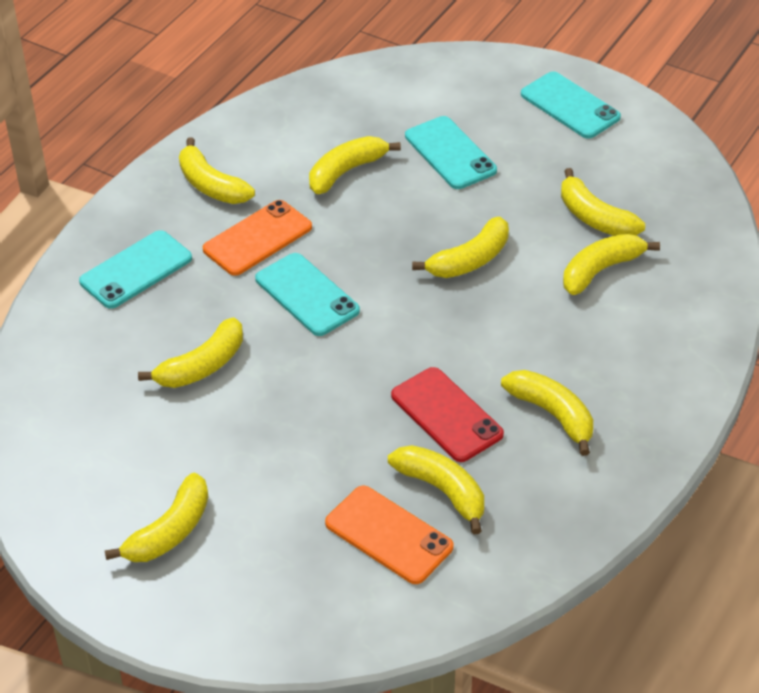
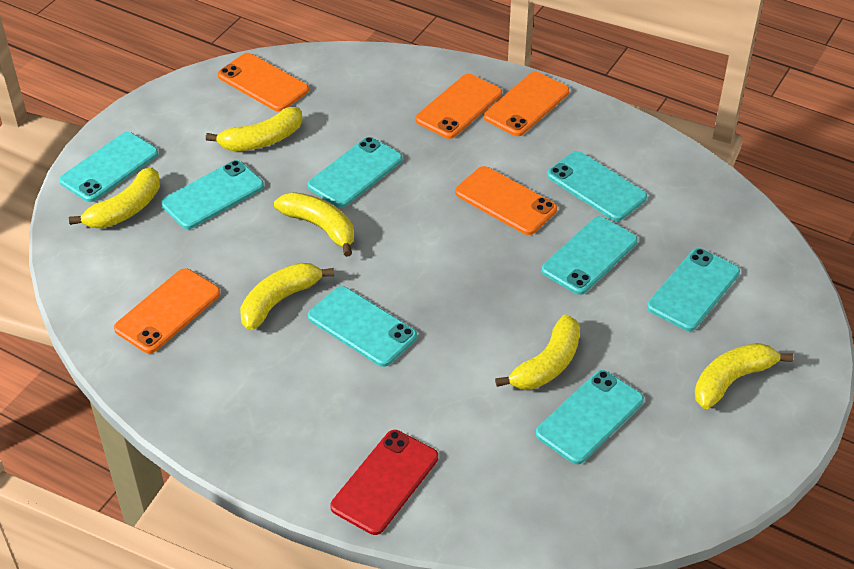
orange phone: 2 -> 5
turquoise phone: 4 -> 8
yellow banana: 9 -> 6

